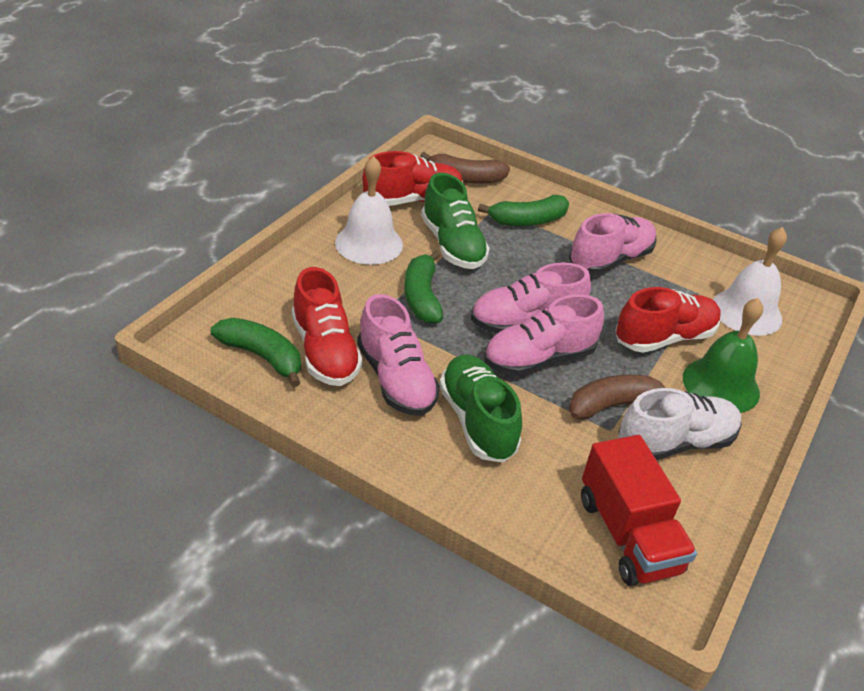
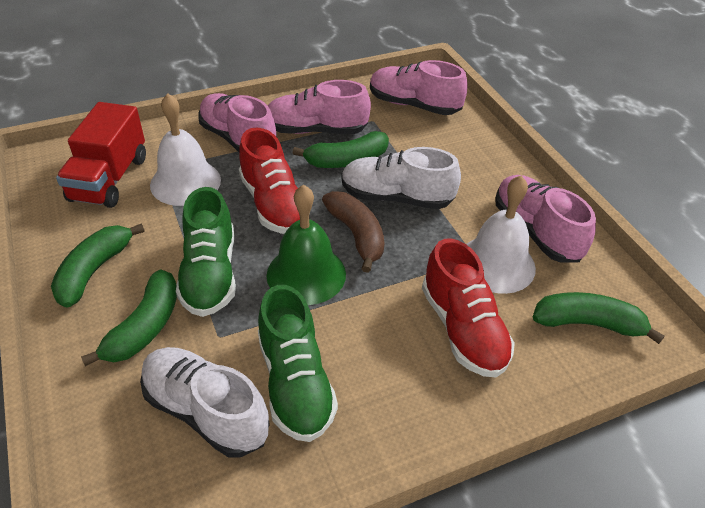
brown banana: 2 -> 1
green banana: 3 -> 4
red shoe: 3 -> 2
white shoe: 1 -> 2

